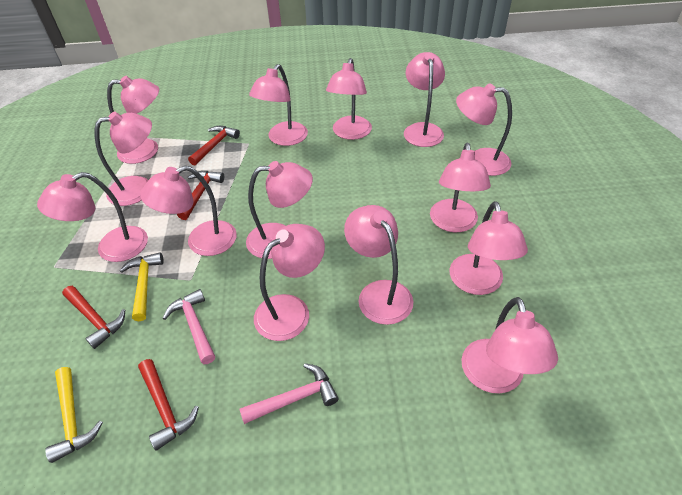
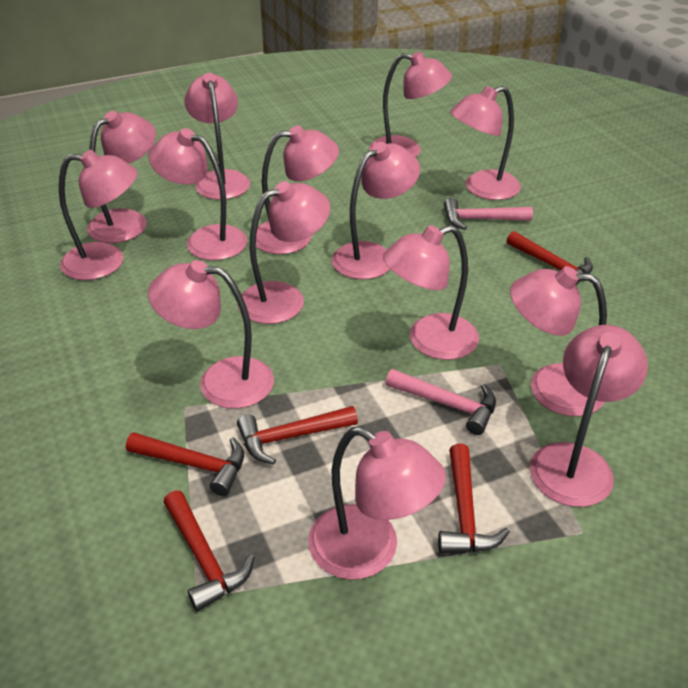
red hammer: 4 -> 5
yellow hammer: 2 -> 0

